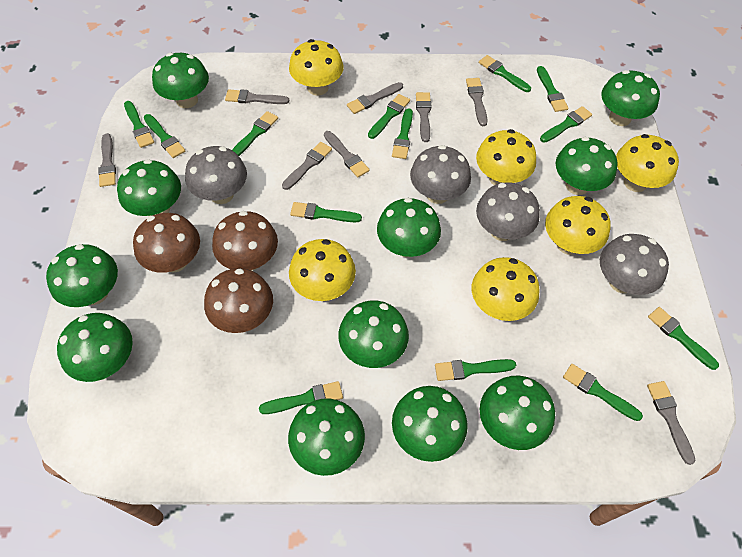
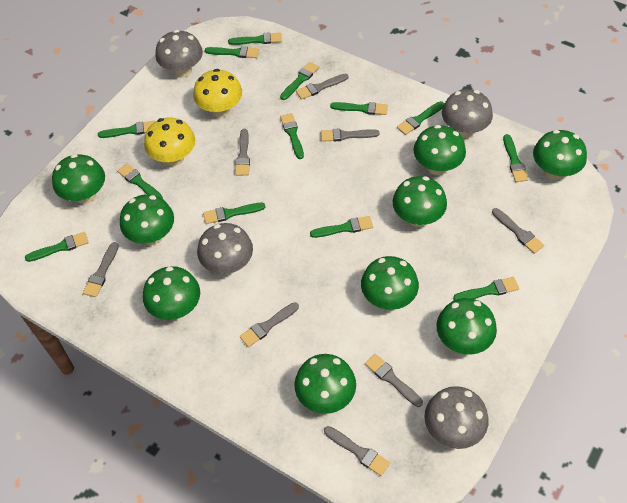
brown mushroom: 3 -> 0
green mushroom: 11 -> 9
yellow mushroom: 6 -> 2

